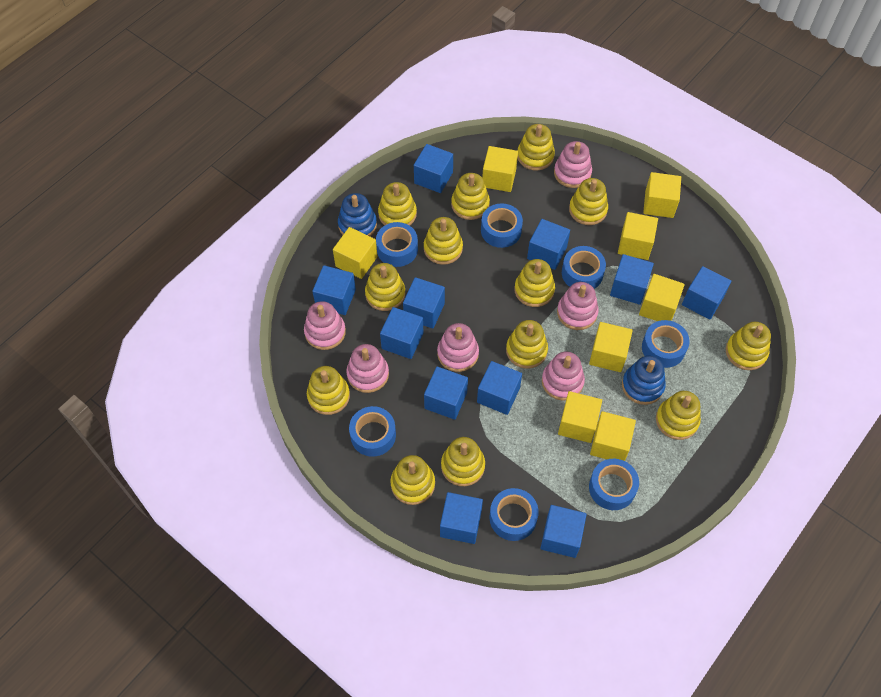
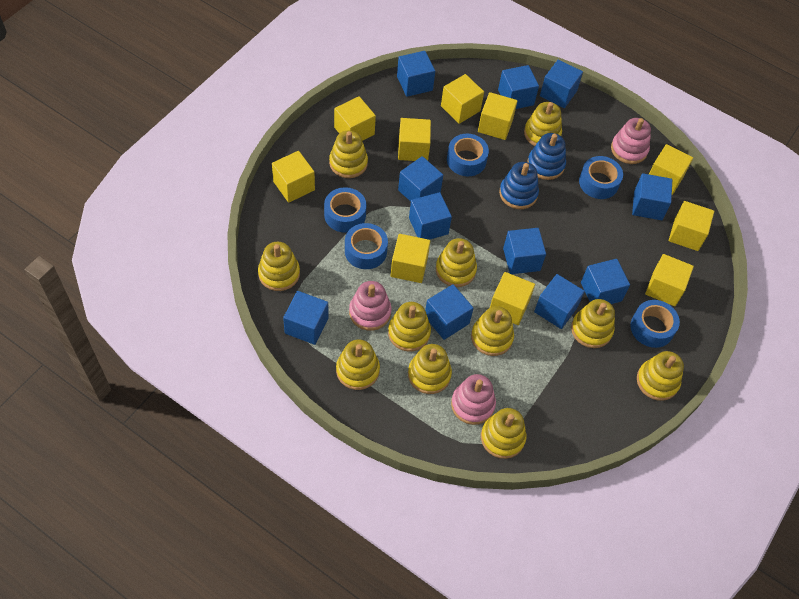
blue tape: 7 -> 5
pink stacking toy: 6 -> 3
yellow cube: 8 -> 10
yellow stacking toy: 13 -> 11

